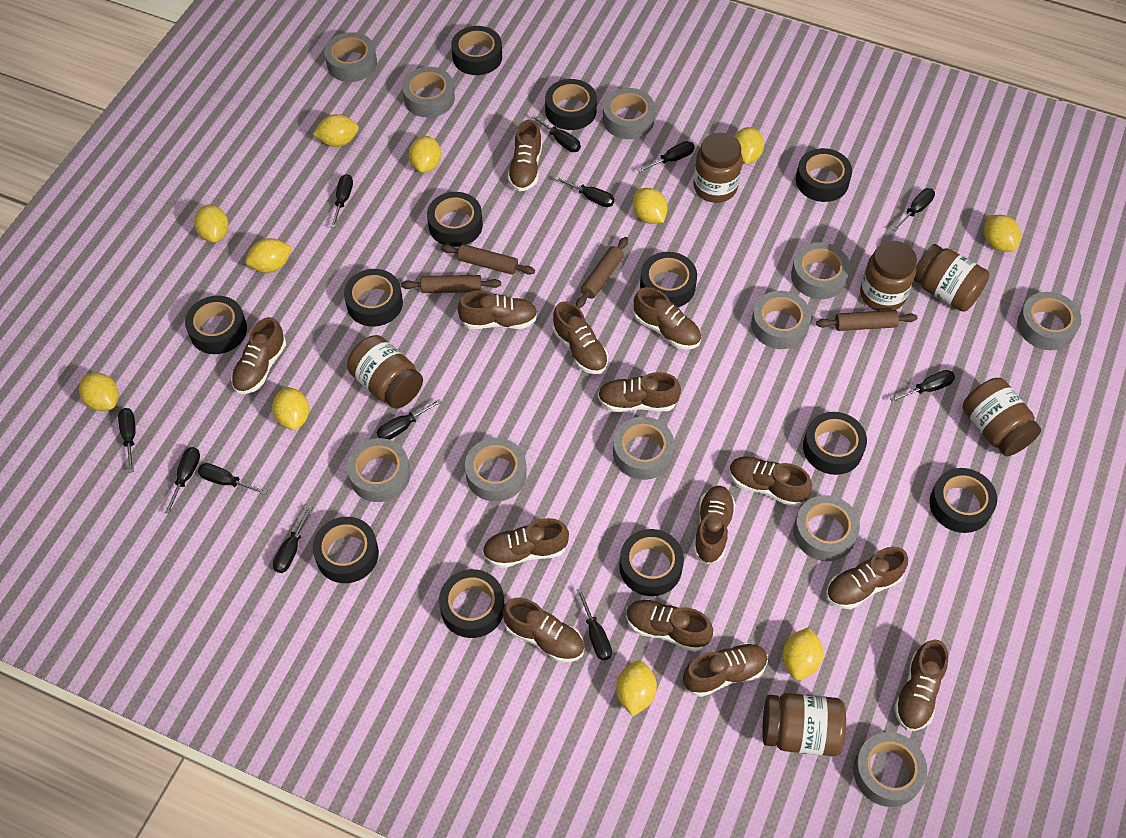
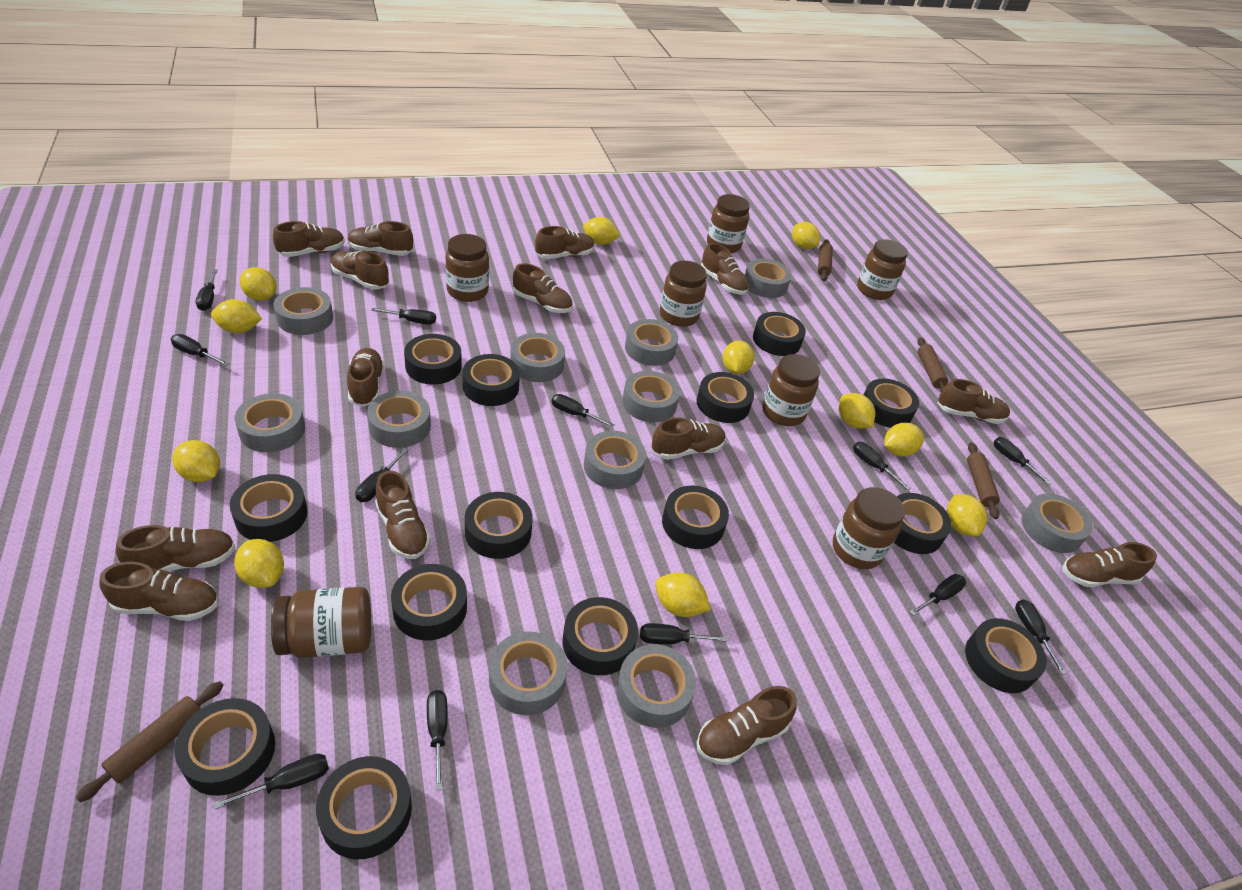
black tape: 12 -> 14
brown jar: 6 -> 7

